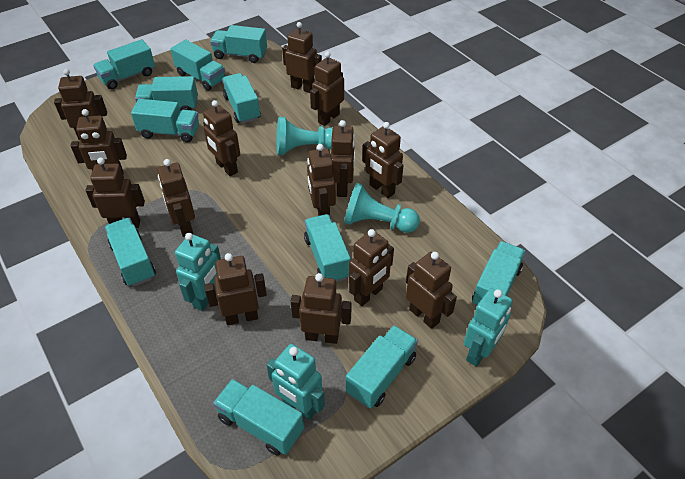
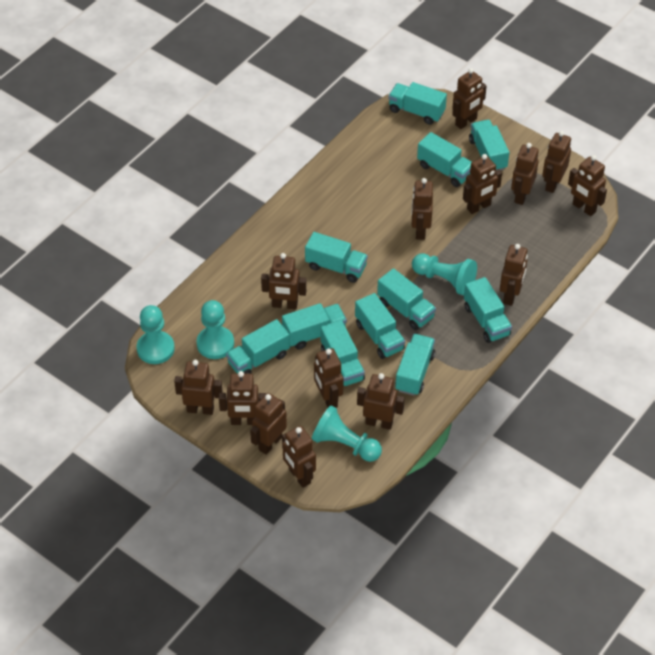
turquoise pawn: 2 -> 4
turquoise robot: 3 -> 0

